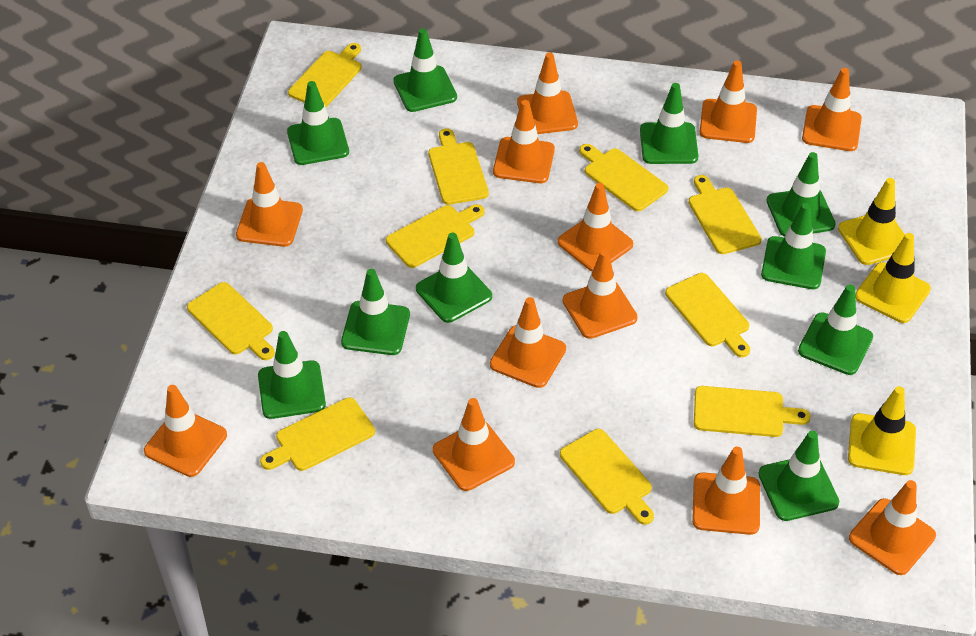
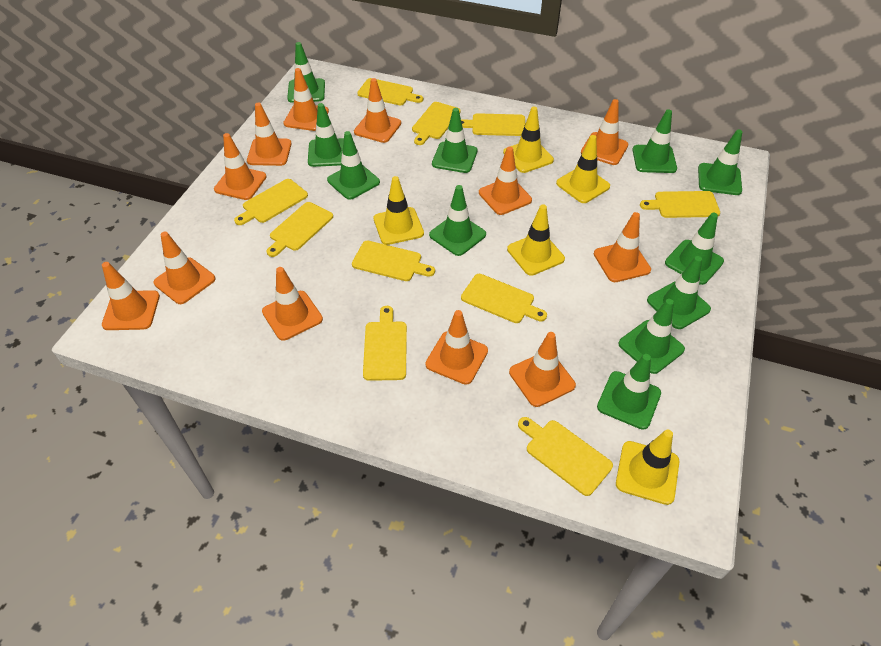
green traffic cone: 10 -> 11
yellow traffic cone: 3 -> 5

